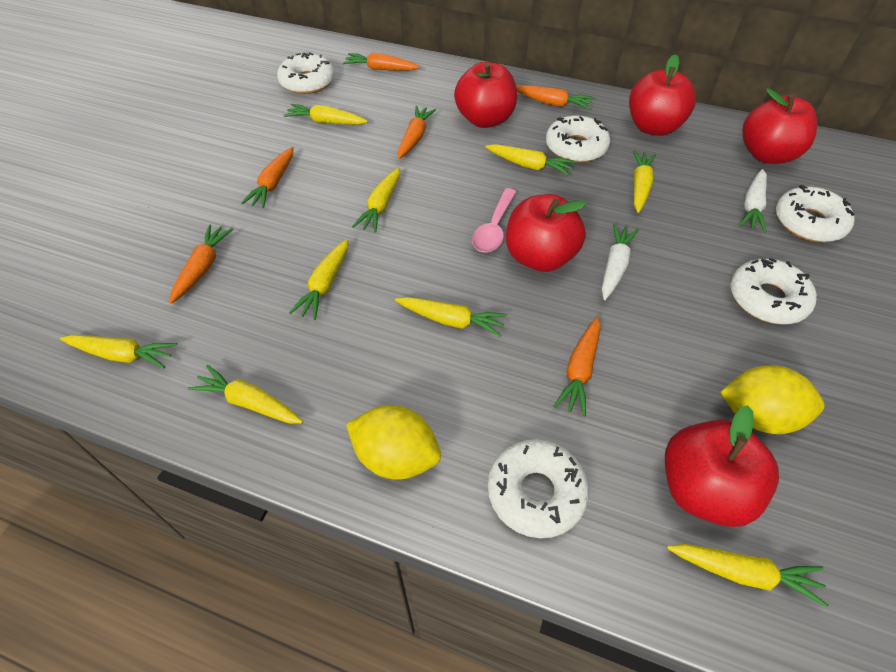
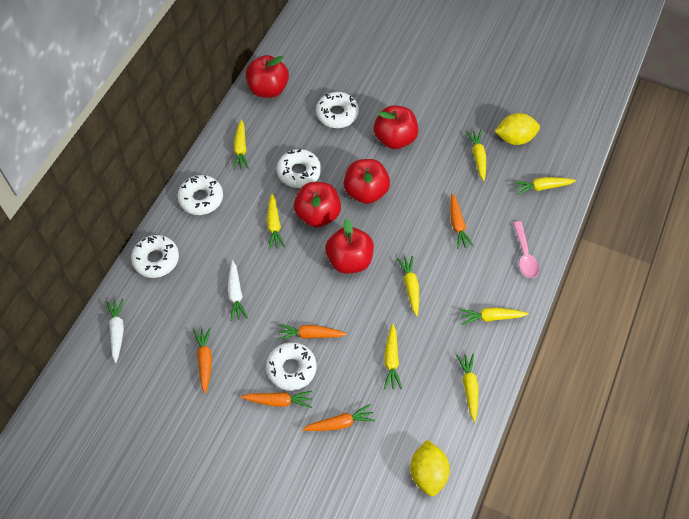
orange carrot: 6 -> 5
yellow carrot: 9 -> 8

